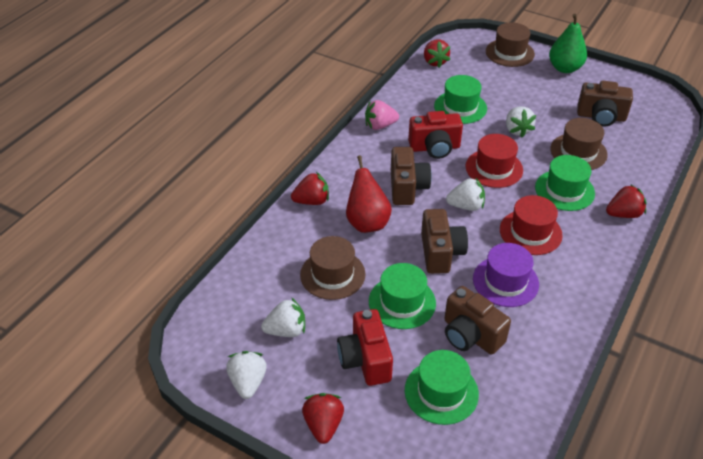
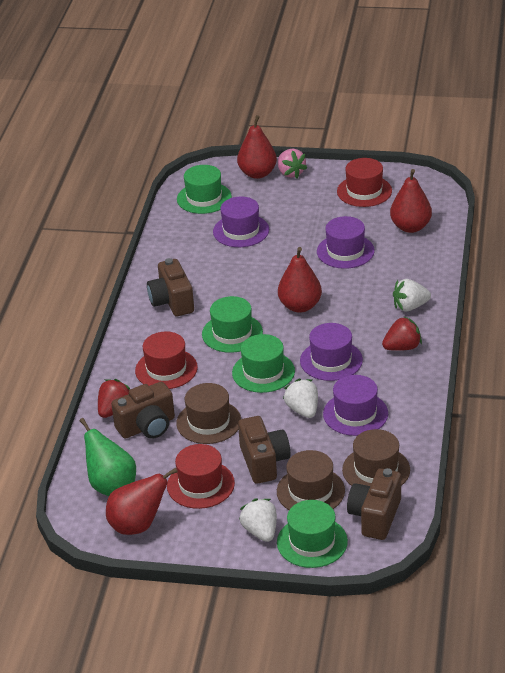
purple hat: 1 -> 4
red camera: 2 -> 0
red hat: 2 -> 3
red pear: 1 -> 4
red strawberry: 4 -> 2
white strawberry: 4 -> 3

